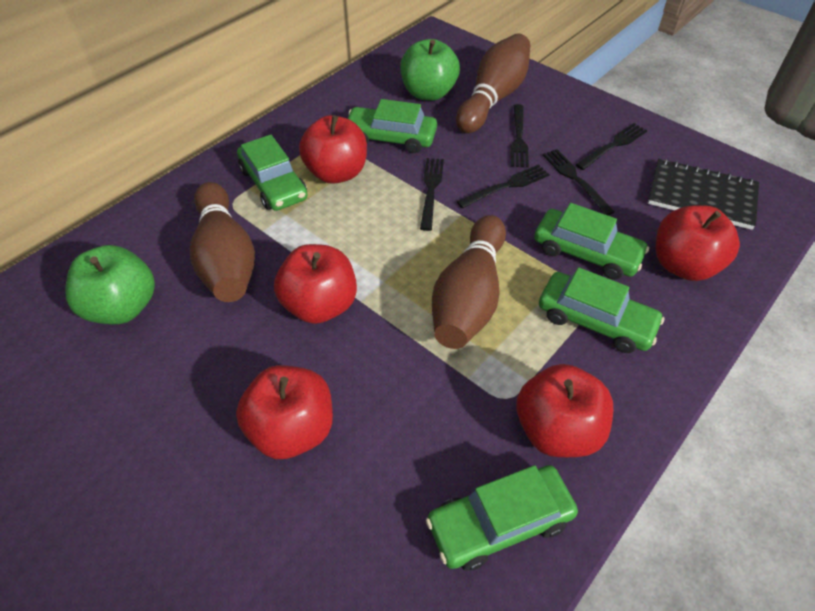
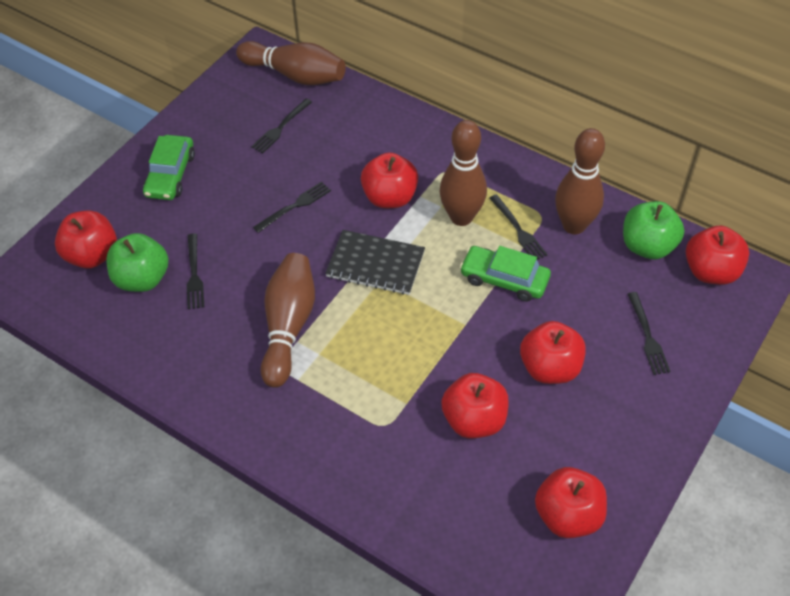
brown bowling pin: 3 -> 4
green car: 5 -> 2
red apple: 5 -> 6

